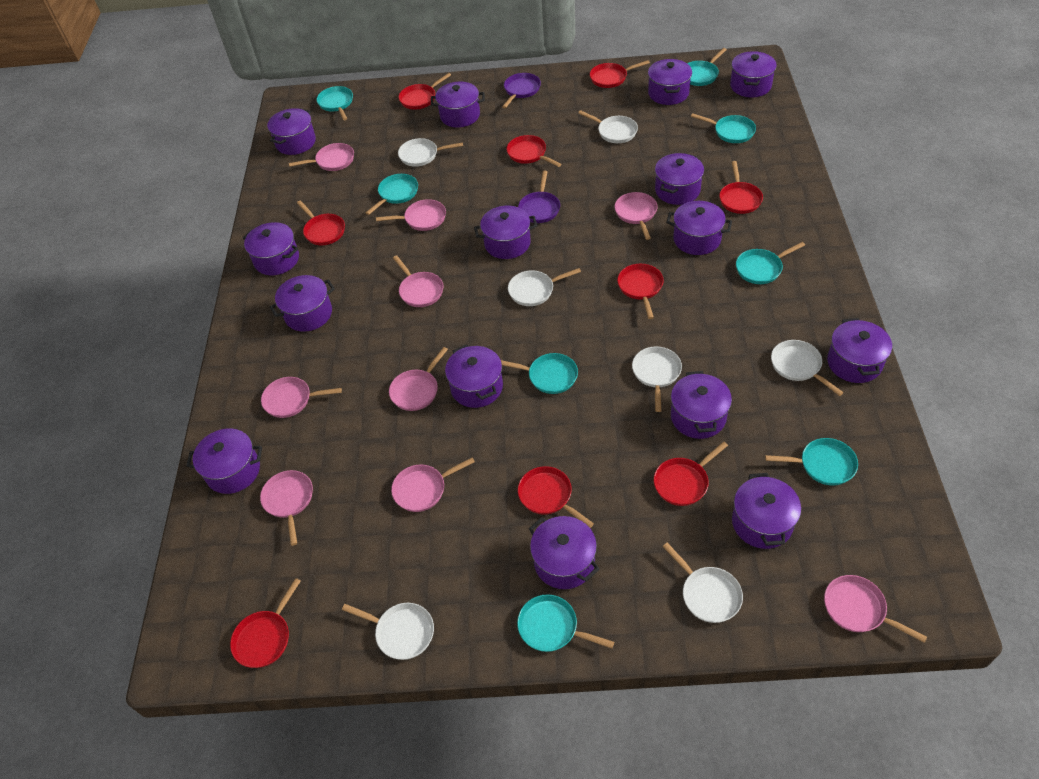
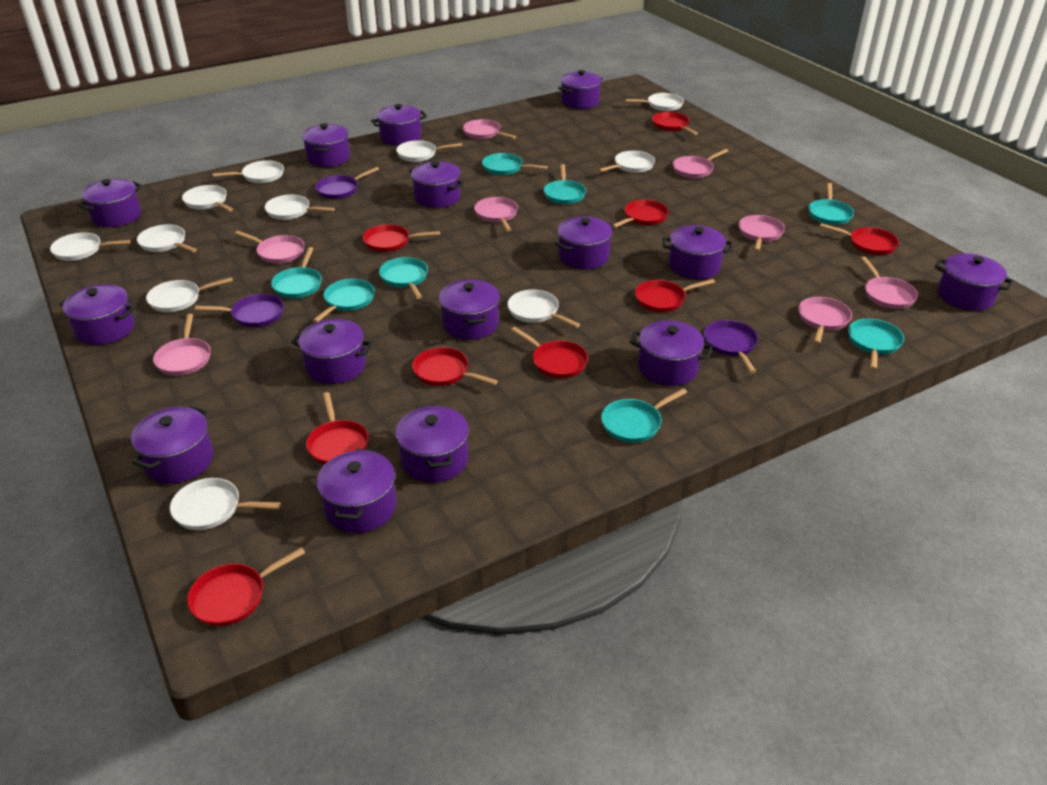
pink pan: 9 -> 8
purple pan: 2 -> 3
white pan: 7 -> 11

